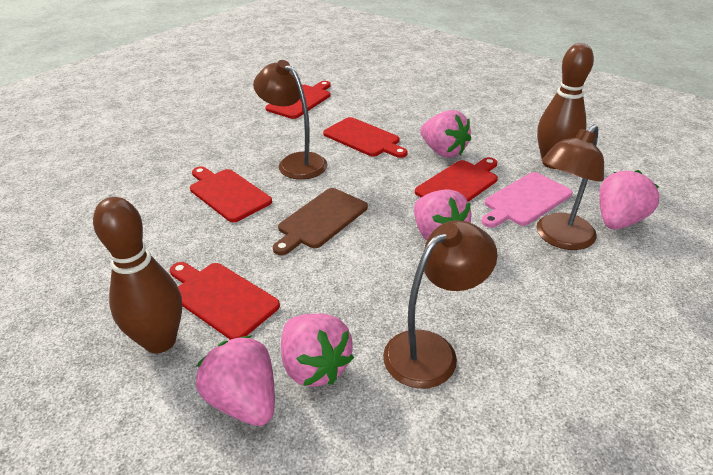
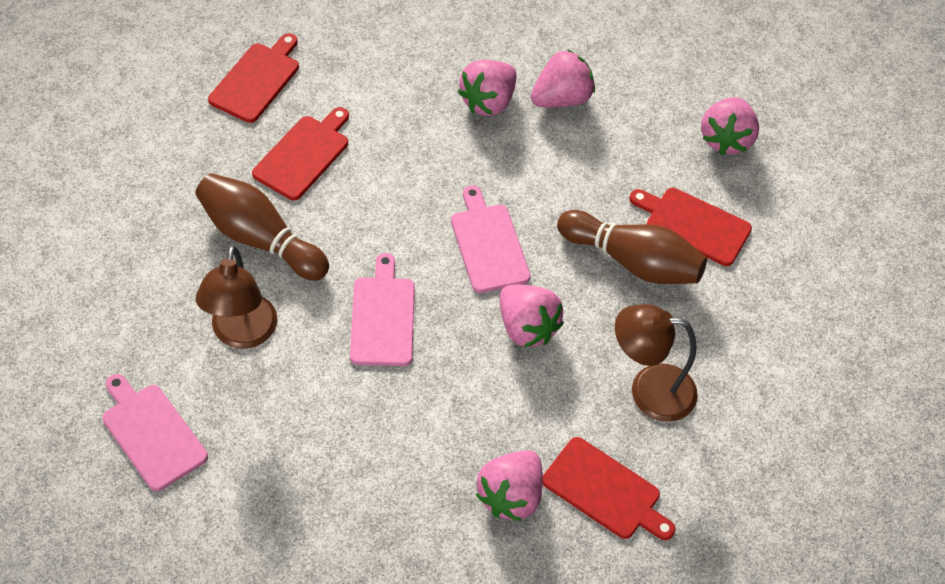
brown cutting board: 1 -> 0
brown lamp: 3 -> 2
pink cutting board: 1 -> 3
red cutting board: 5 -> 4

